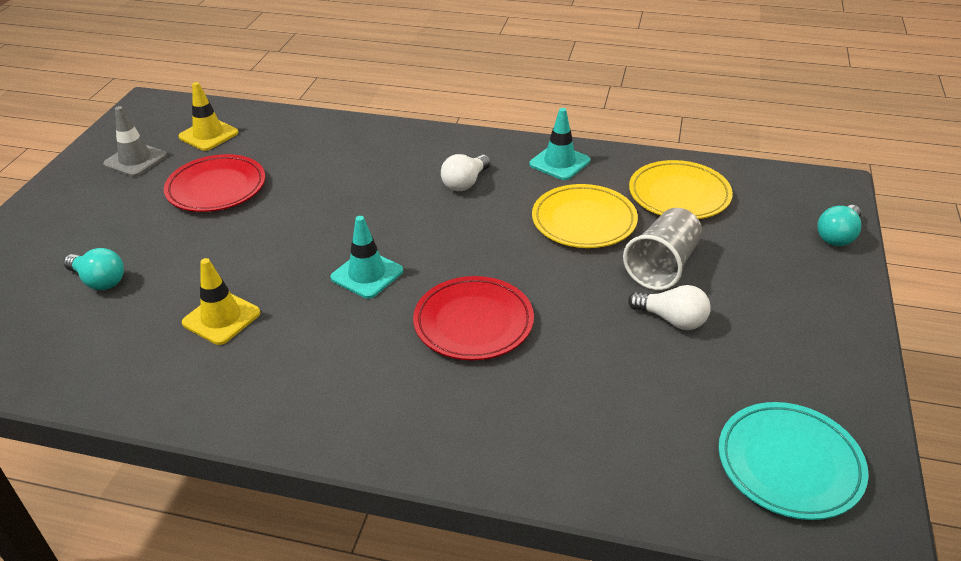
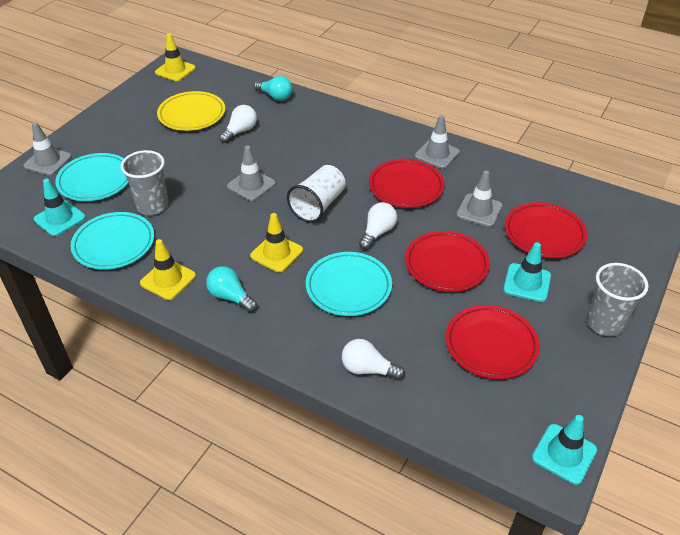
grey cup: 1 -> 2
grey traffic cone: 1 -> 4
red plate: 2 -> 4
turquoise plate: 1 -> 3
turquoise traffic cone: 2 -> 3
white cup: 0 -> 1
white light bulb: 2 -> 3
yellow plate: 2 -> 1
yellow traffic cone: 2 -> 3

